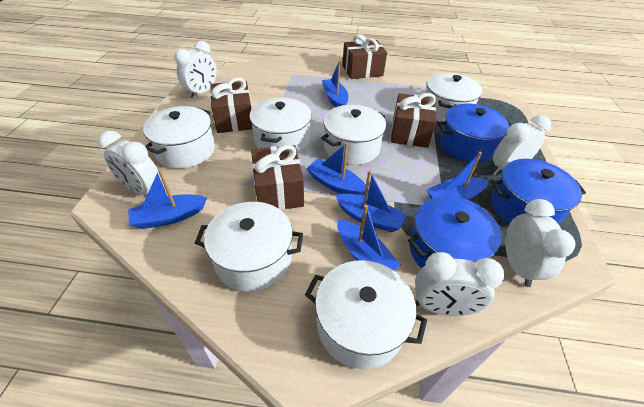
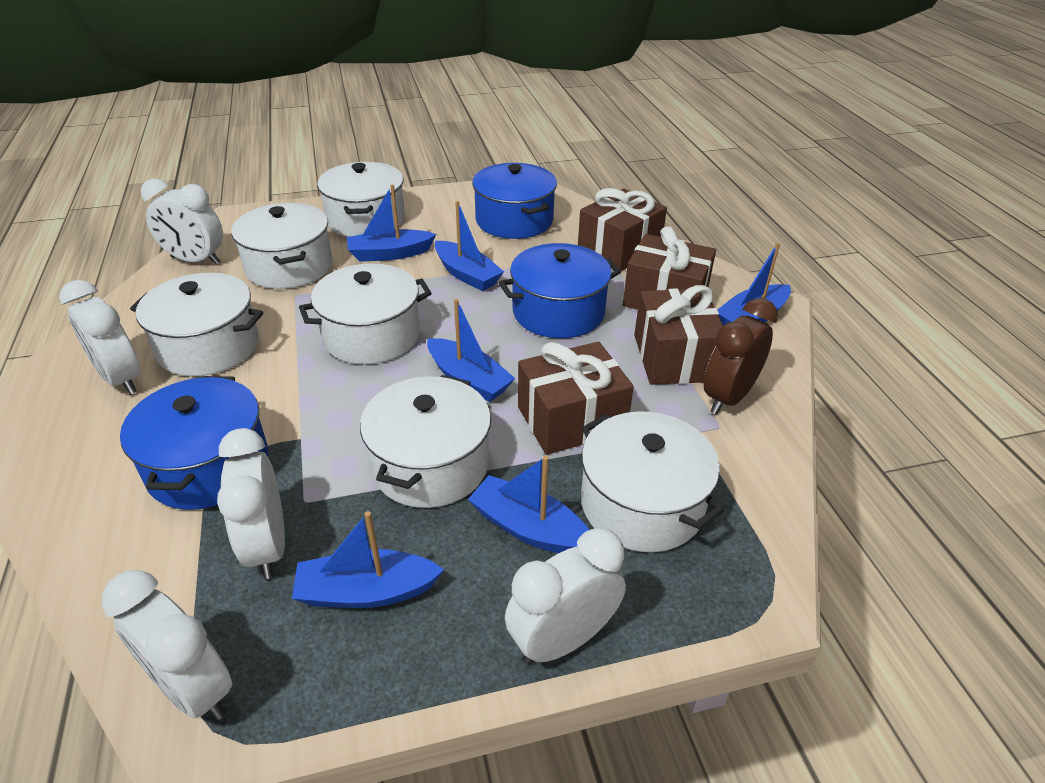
brown clock: 0 -> 1

